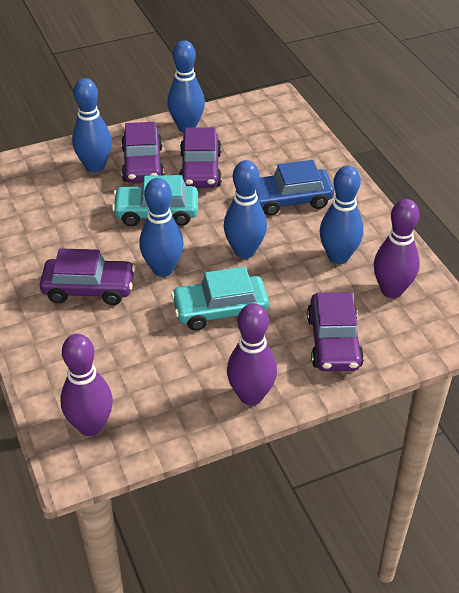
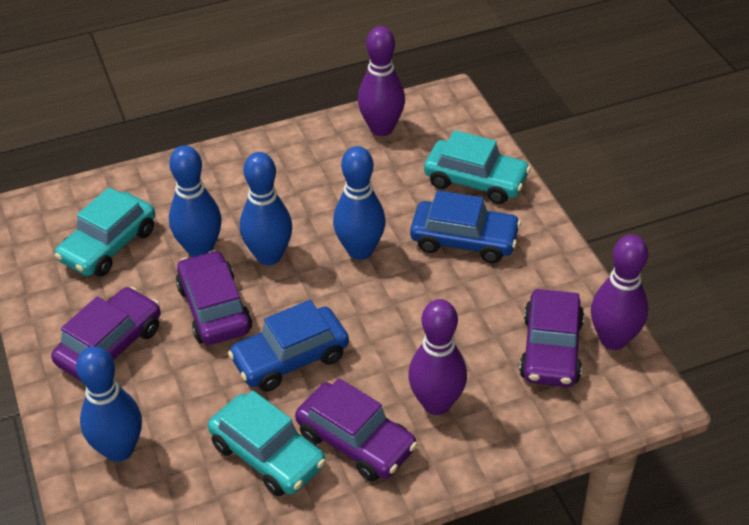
blue bowling pin: 5 -> 4
blue car: 1 -> 2
turquoise car: 2 -> 3

